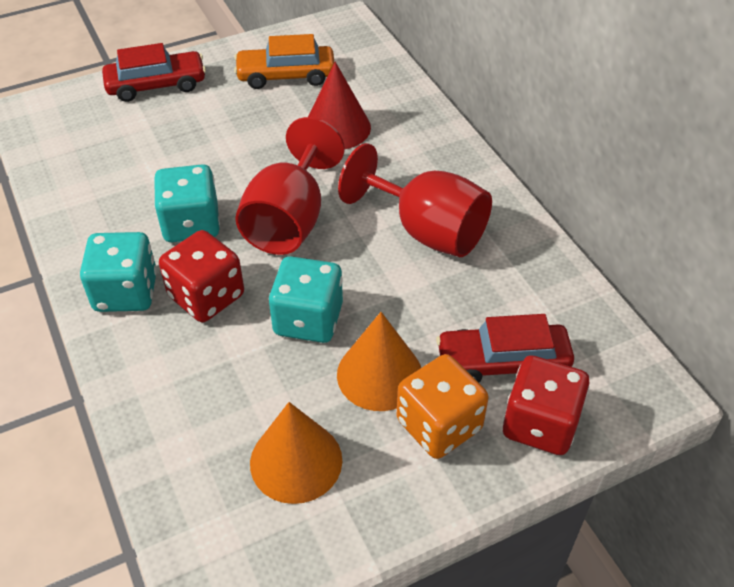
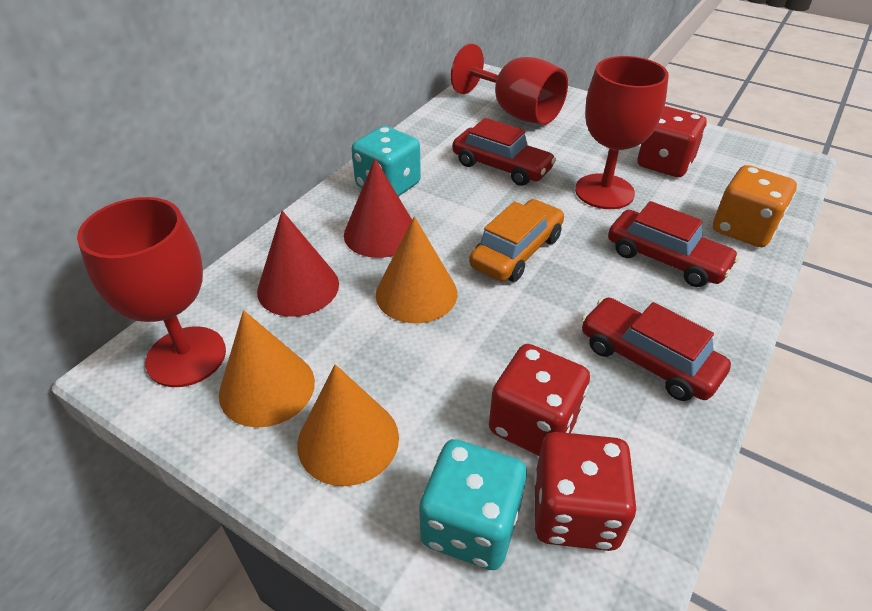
orange cone: 2 -> 3
red car: 2 -> 3
red cone: 1 -> 2
red dice: 2 -> 3
red goblet: 2 -> 3
turquoise dice: 3 -> 2

